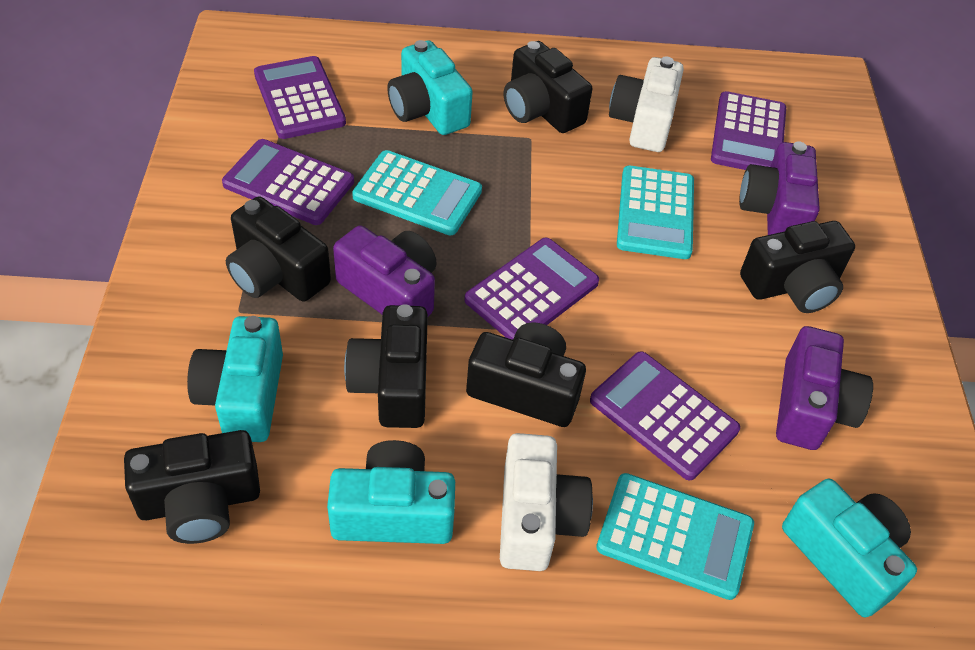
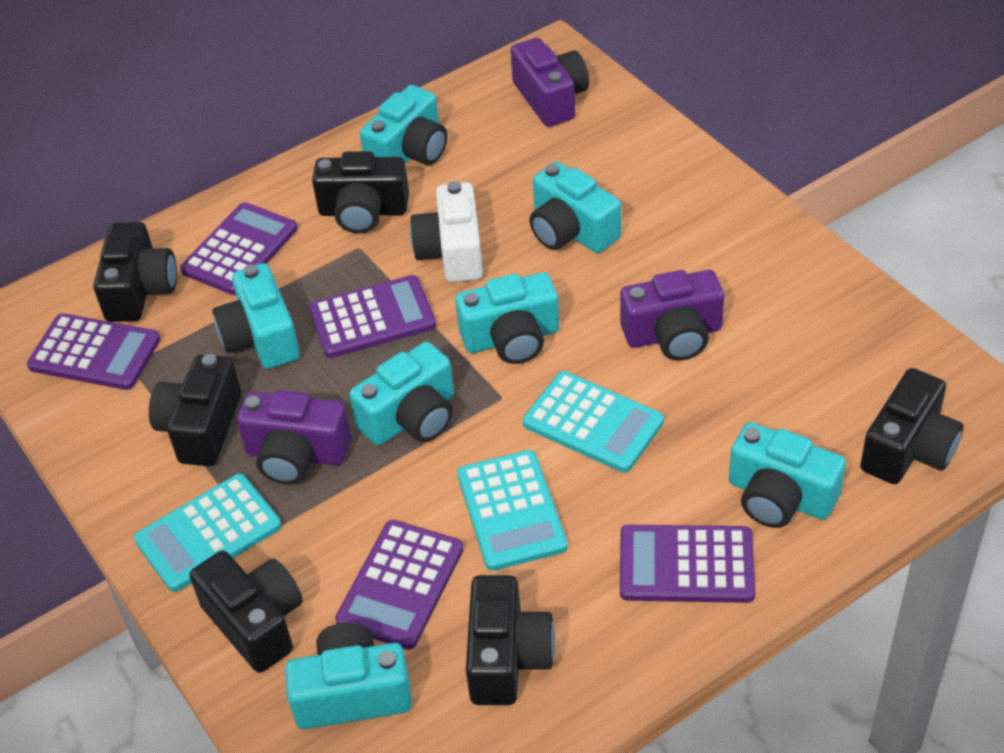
turquoise camera: 4 -> 7
white camera: 2 -> 1

